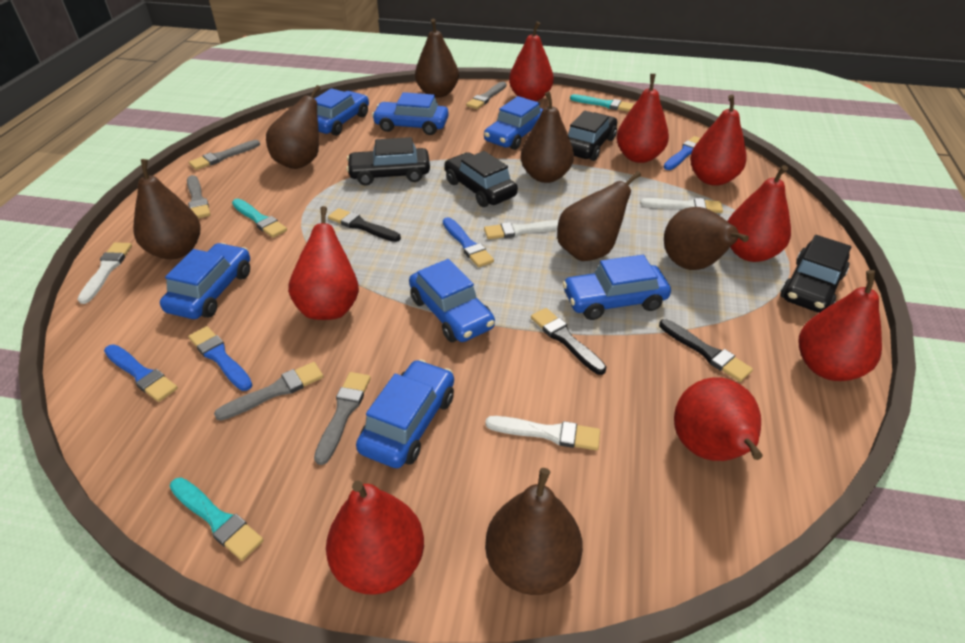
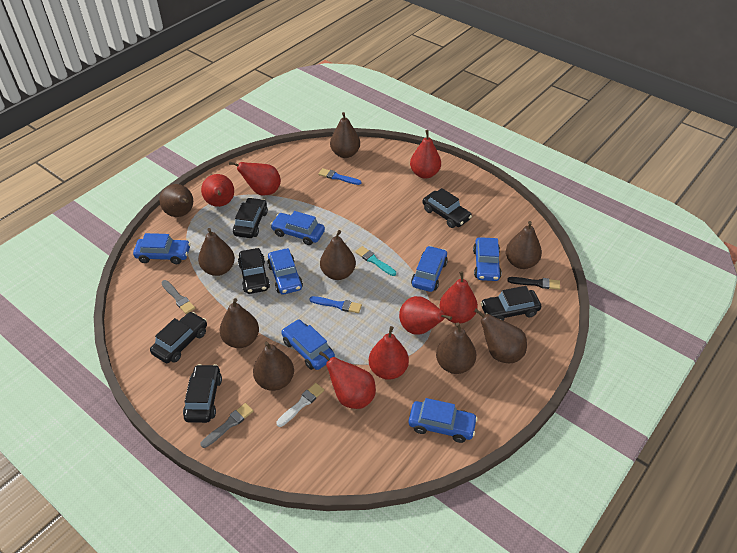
black brush: 3 -> 1
black car: 4 -> 6
blue brush: 4 -> 2
brown pear: 7 -> 9
grey brush: 5 -> 2
red pear: 8 -> 7
turquoise brush: 3 -> 1
white brush: 4 -> 1

